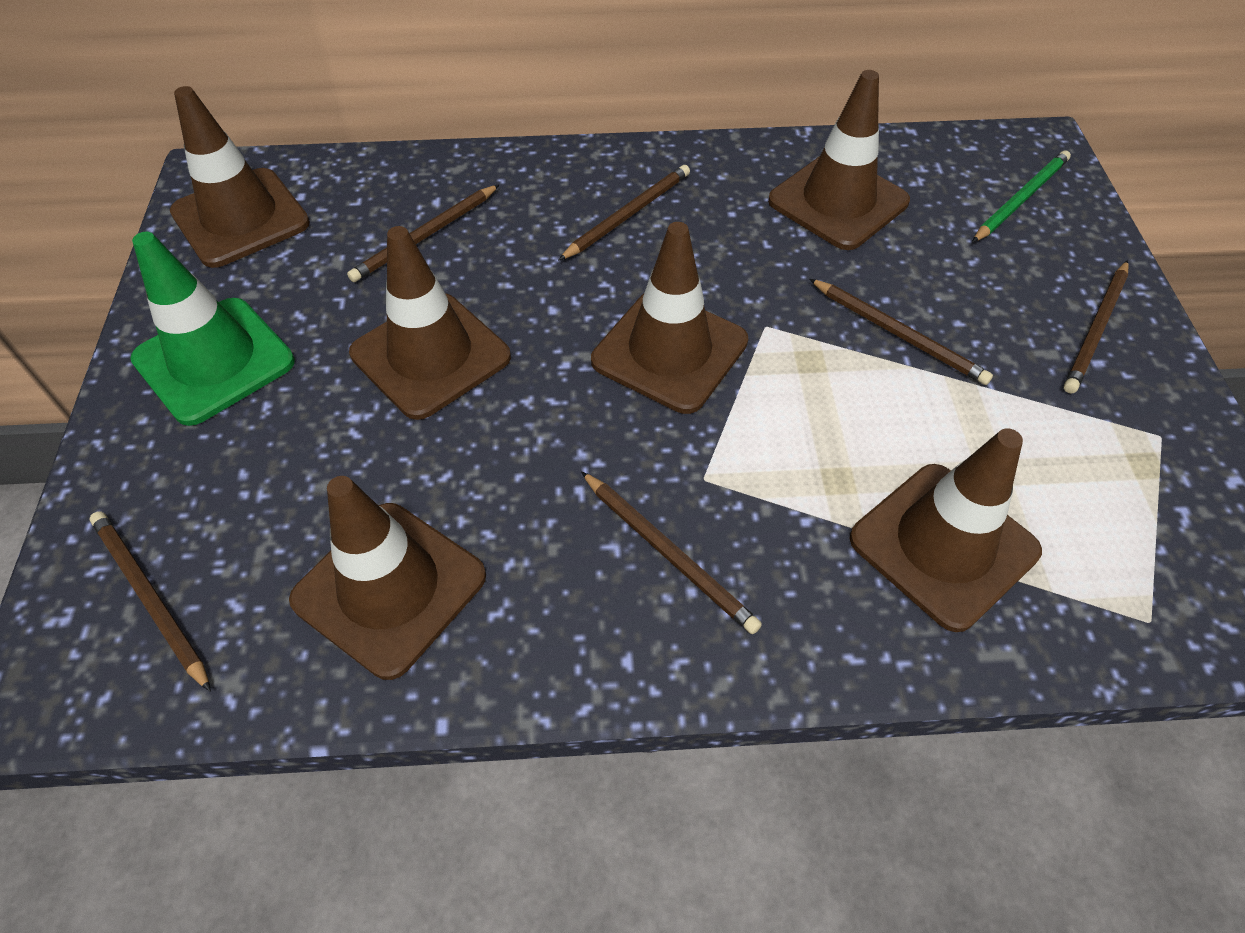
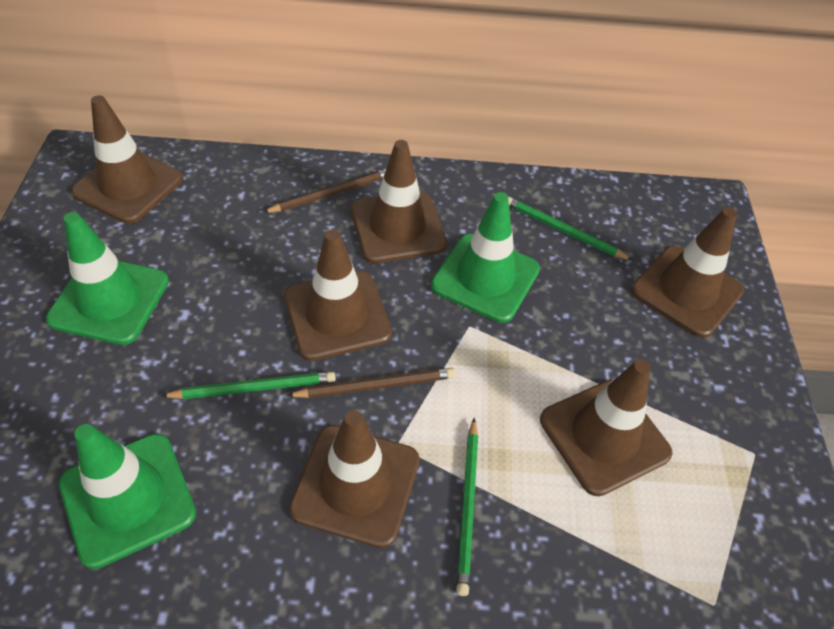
brown pencil: 6 -> 2
green pencil: 1 -> 3
green traffic cone: 1 -> 3

